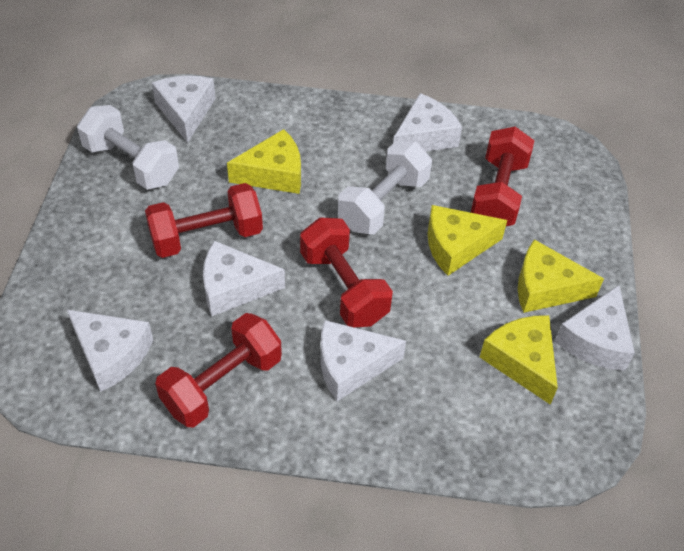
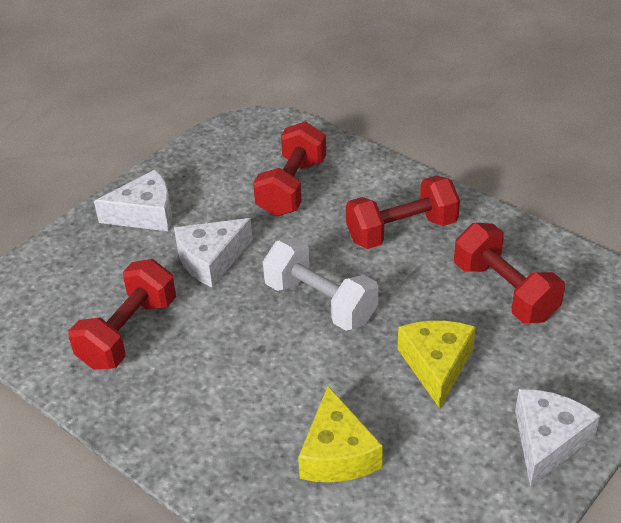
white cheese: 6 -> 3
white dumbbell: 2 -> 1
yellow cheese: 4 -> 2

